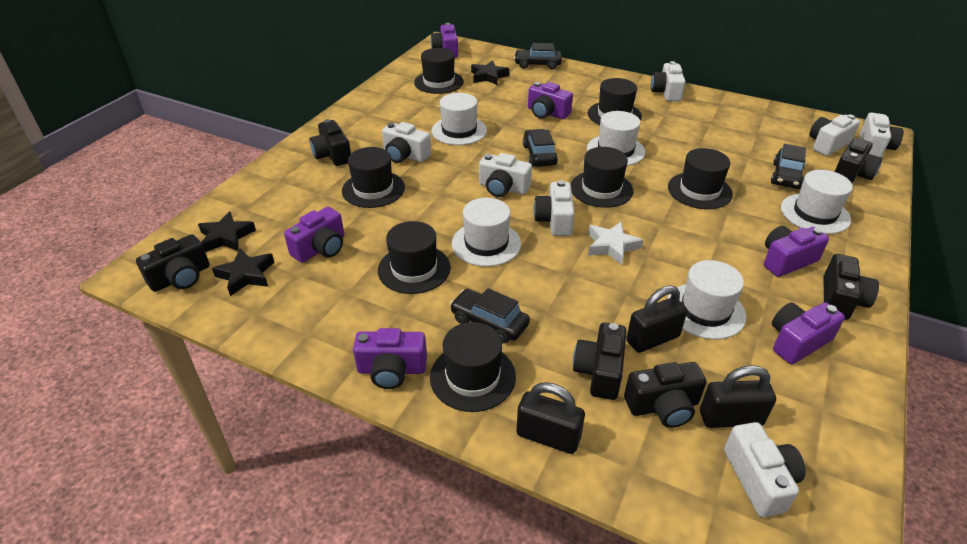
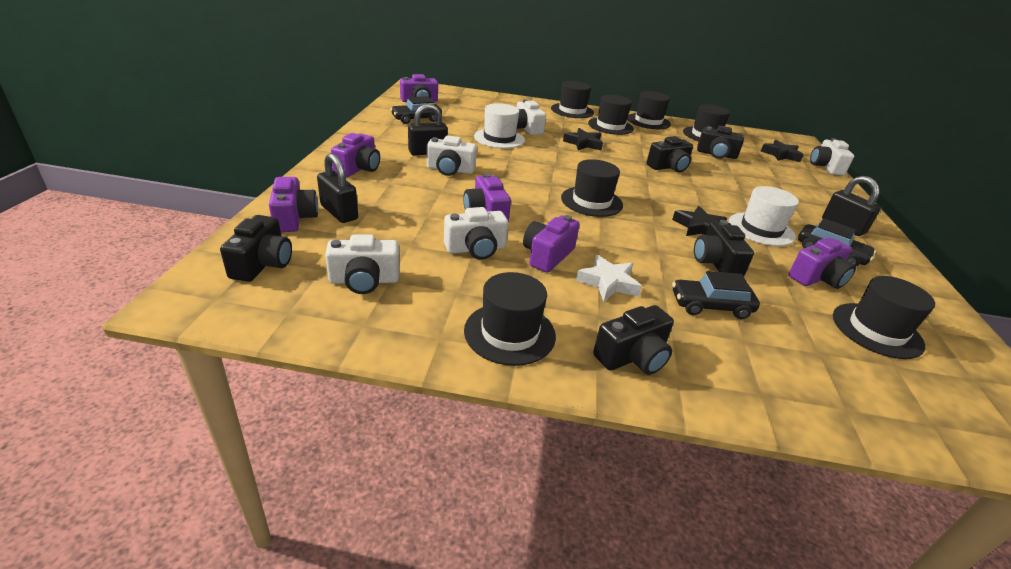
black camera: 6 -> 5
black car: 4 -> 3
white camera: 7 -> 5
white hat: 5 -> 2

